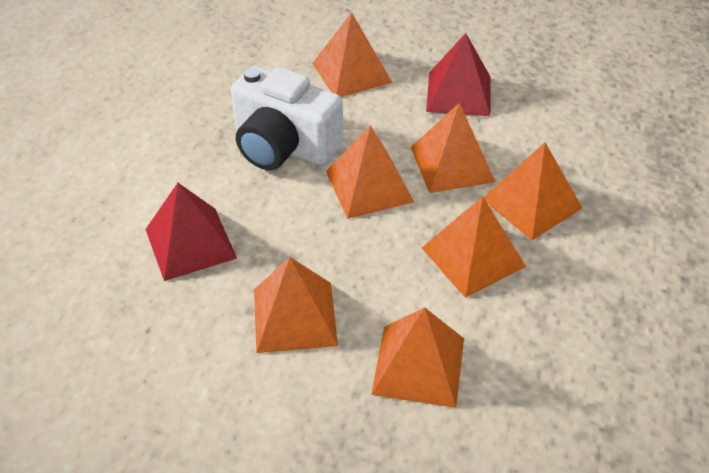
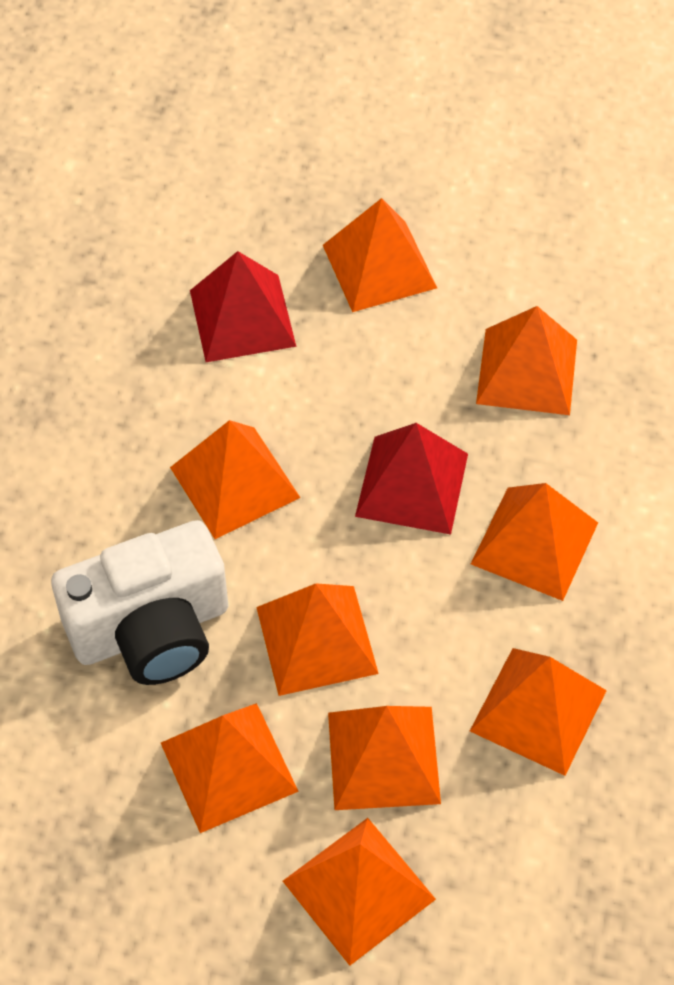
orange pyramid: 7 -> 9

